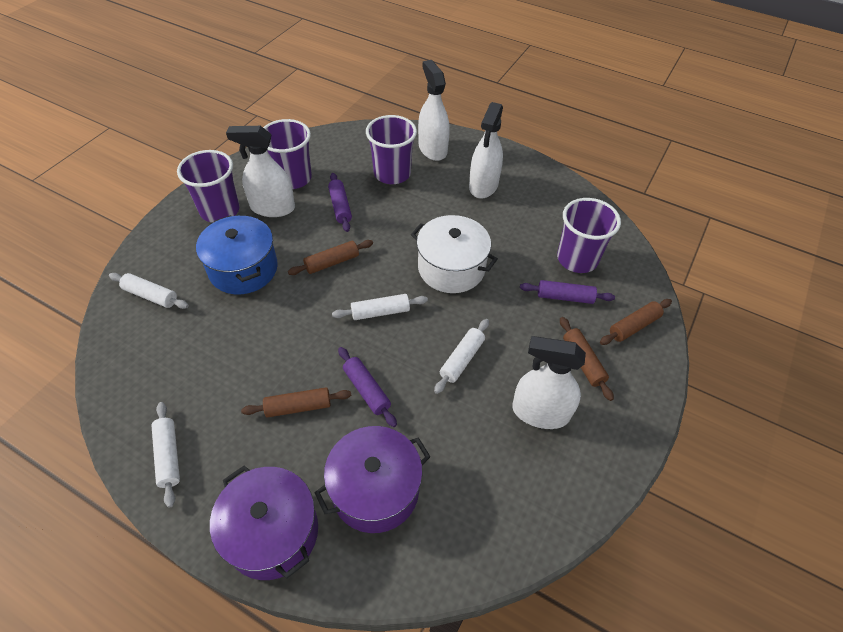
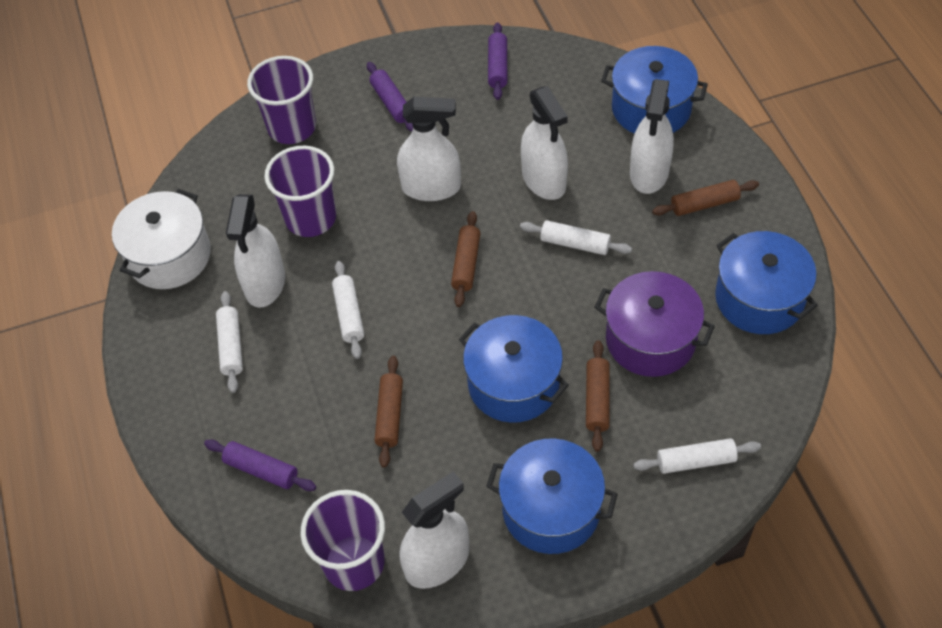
blue pot: 1 -> 4
purple cup: 4 -> 3
purple pot: 2 -> 1
white spray bottle: 4 -> 5

